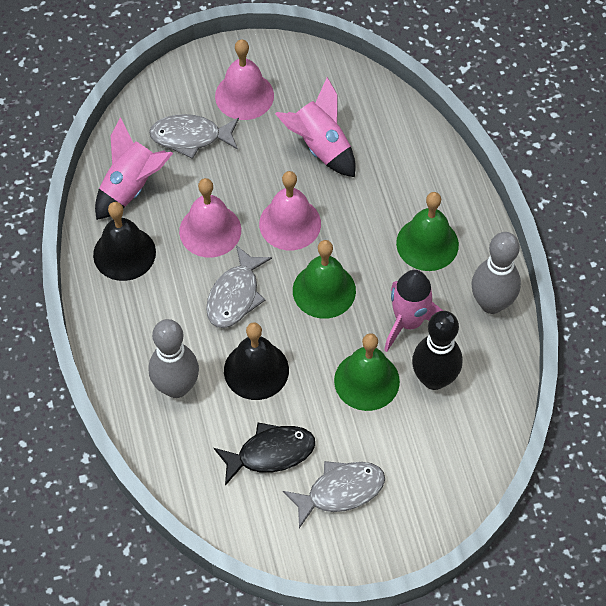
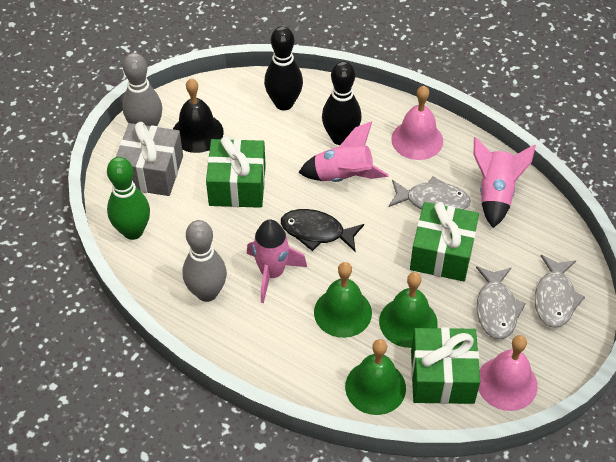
black bell: 2 -> 1
black bowling pin: 1 -> 2
green bowling pin: 0 -> 1
green gift: 0 -> 3
grey gift: 0 -> 1
pink bell: 3 -> 2

